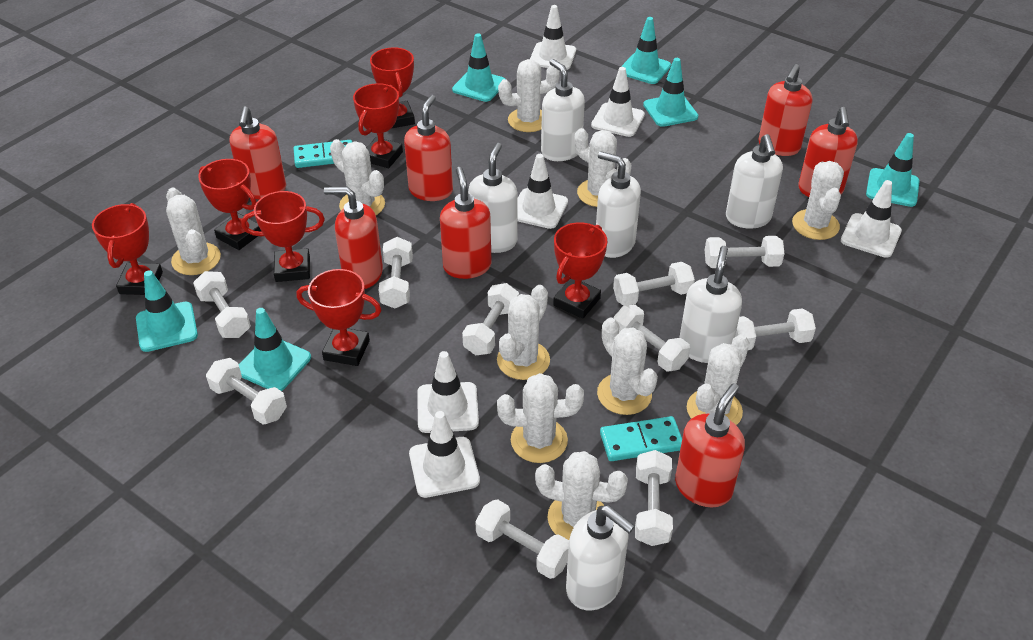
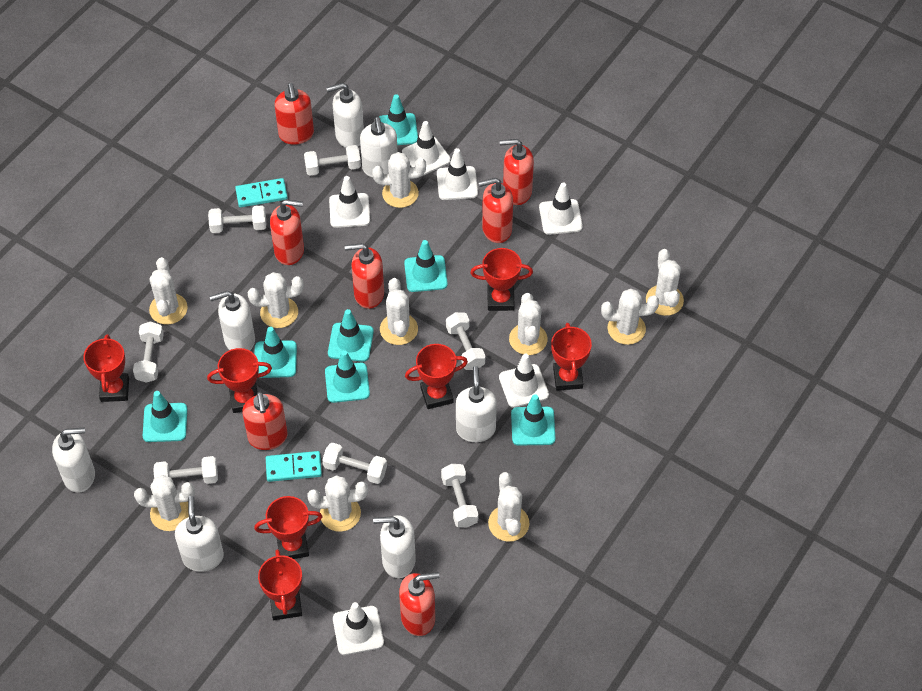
turquoise traffic cone: 6 -> 7
white dumbbell: 10 -> 7
white soap dispenser: 6 -> 7

